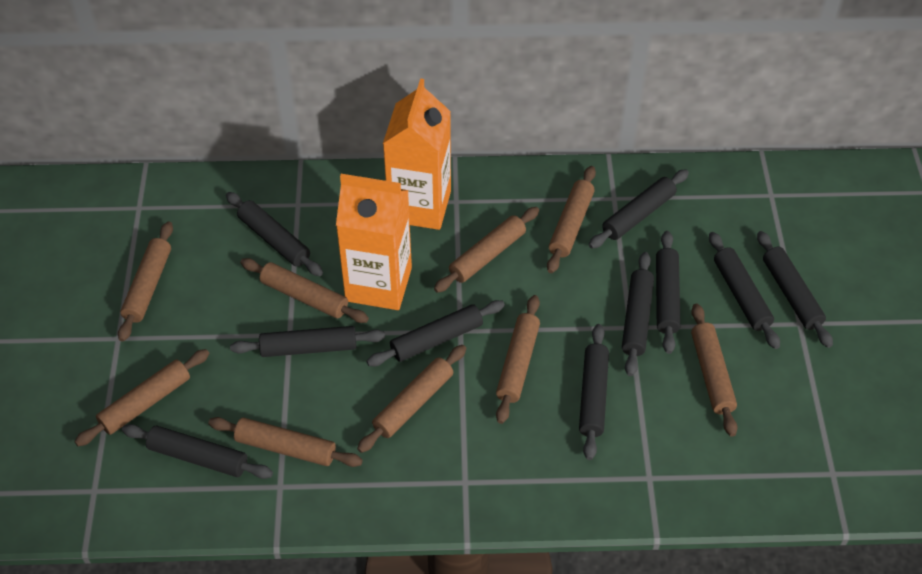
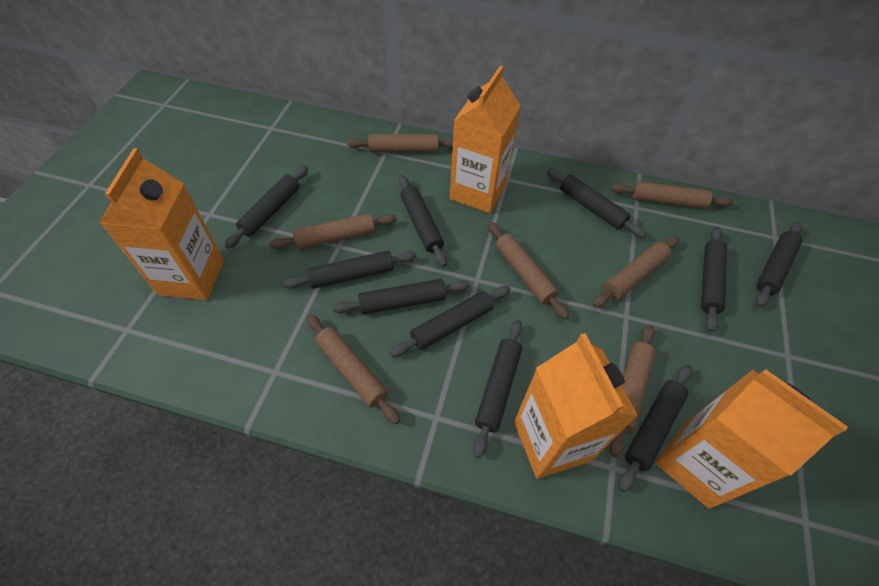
brown rolling pin: 9 -> 7
orange carton: 2 -> 4

